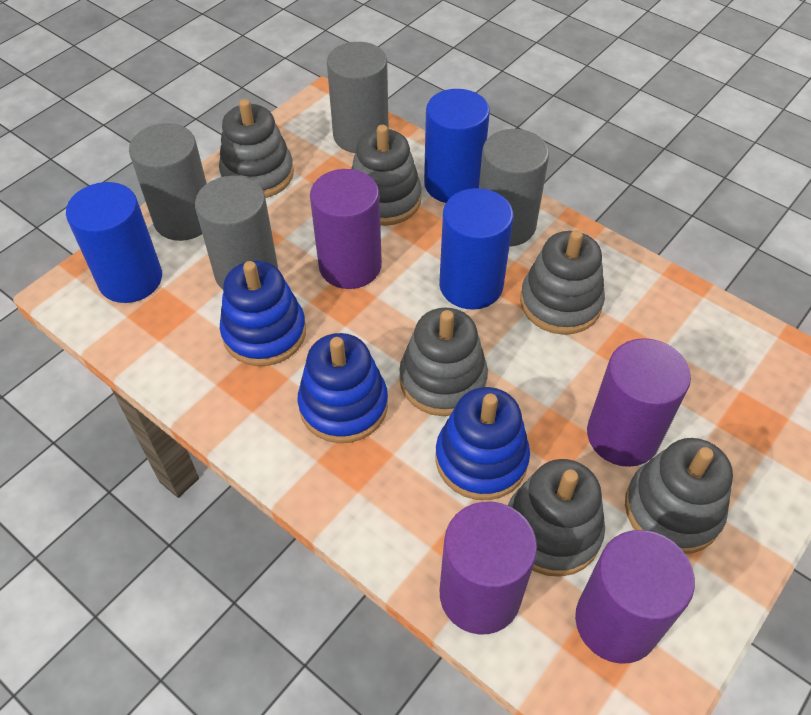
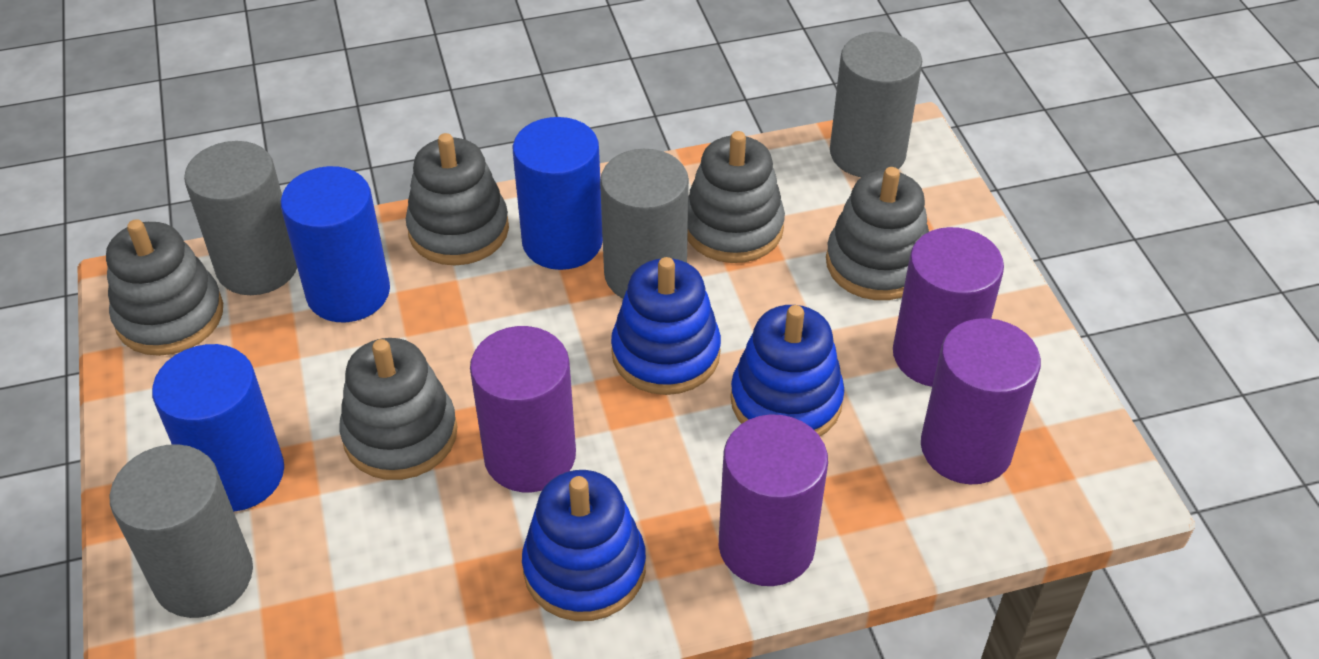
grey stacking toy: 6 -> 5

